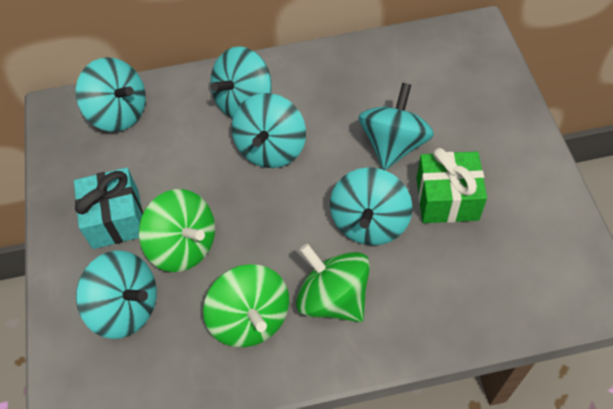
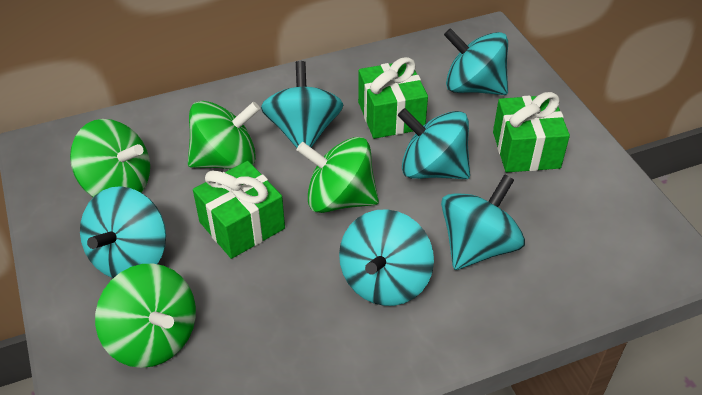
green gift: 1 -> 3
green spinning top: 3 -> 4
turquoise gift: 1 -> 0

